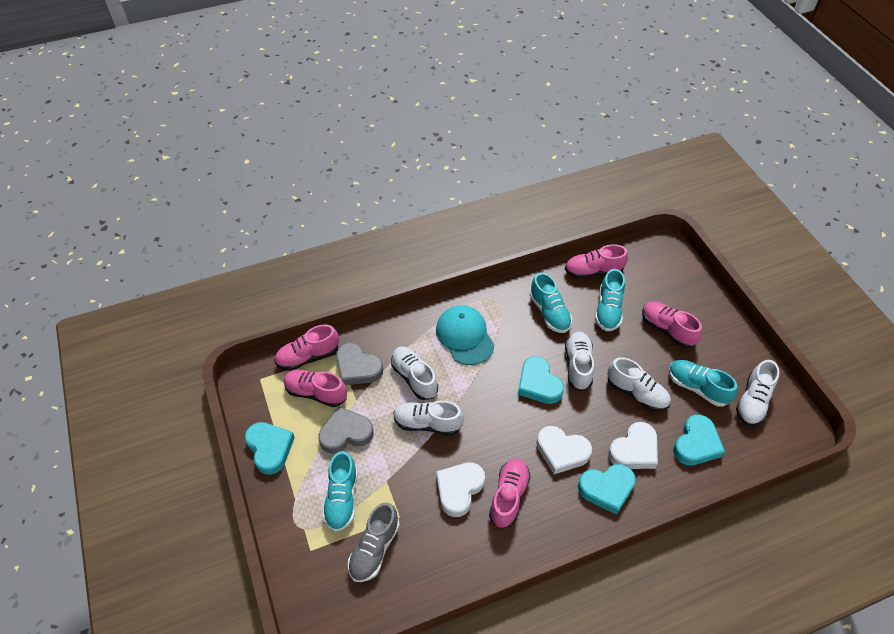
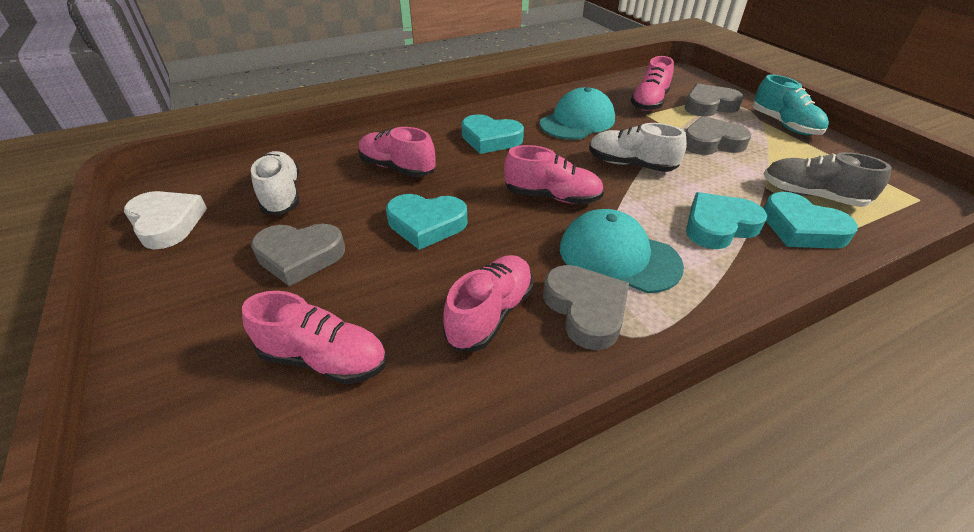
grey heart: 2 -> 4
turquoise cap: 1 -> 2
turquoise shoe: 4 -> 1
white heart: 3 -> 1
white shoe: 5 -> 2

